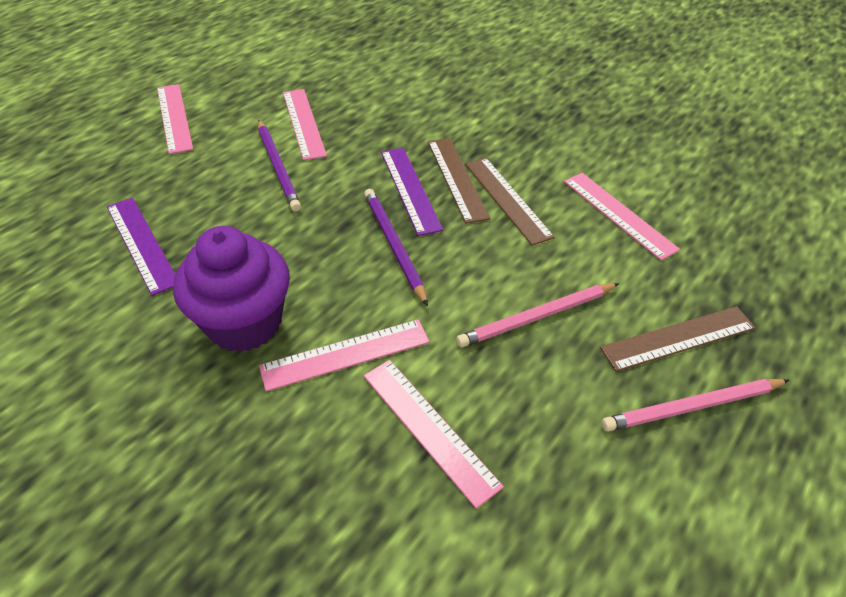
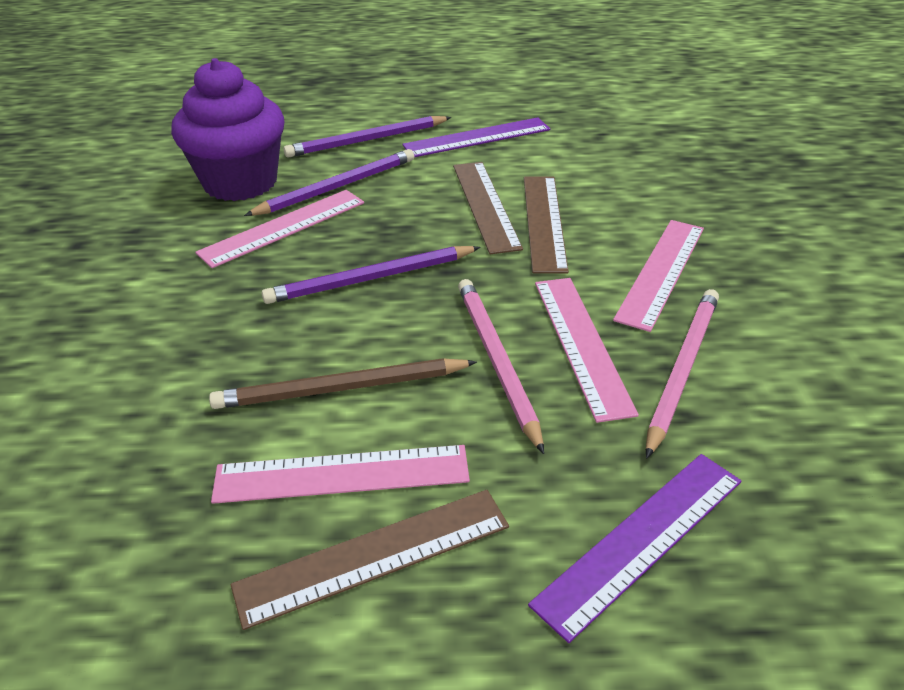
brown pencil: 0 -> 1
pink ruler: 5 -> 4
purple pencil: 2 -> 3

